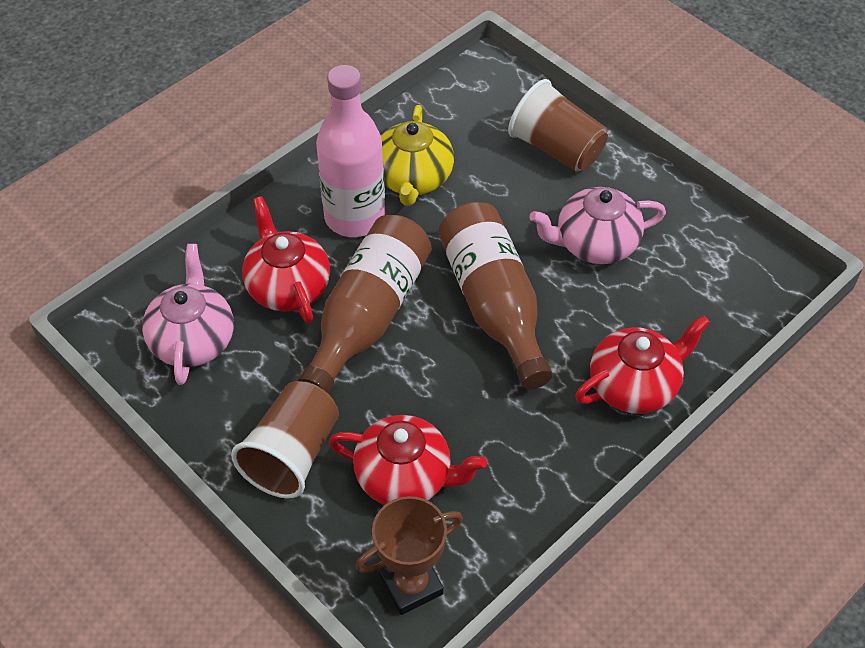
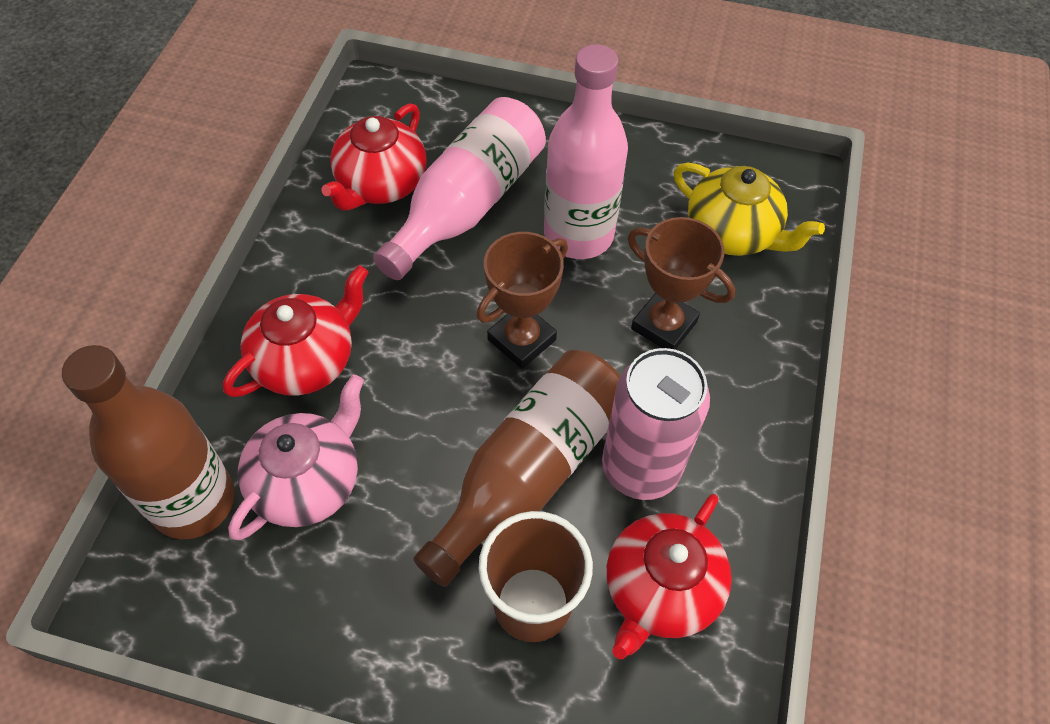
brown cup: 2 -> 1
brown trophy: 1 -> 2
pink bottle: 1 -> 2
pink can: 0 -> 1
pink teapot: 2 -> 1

